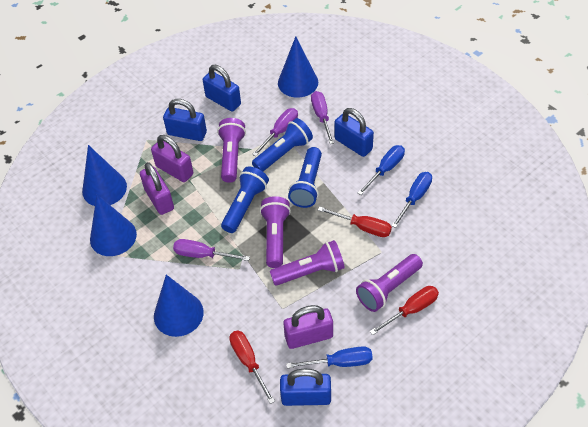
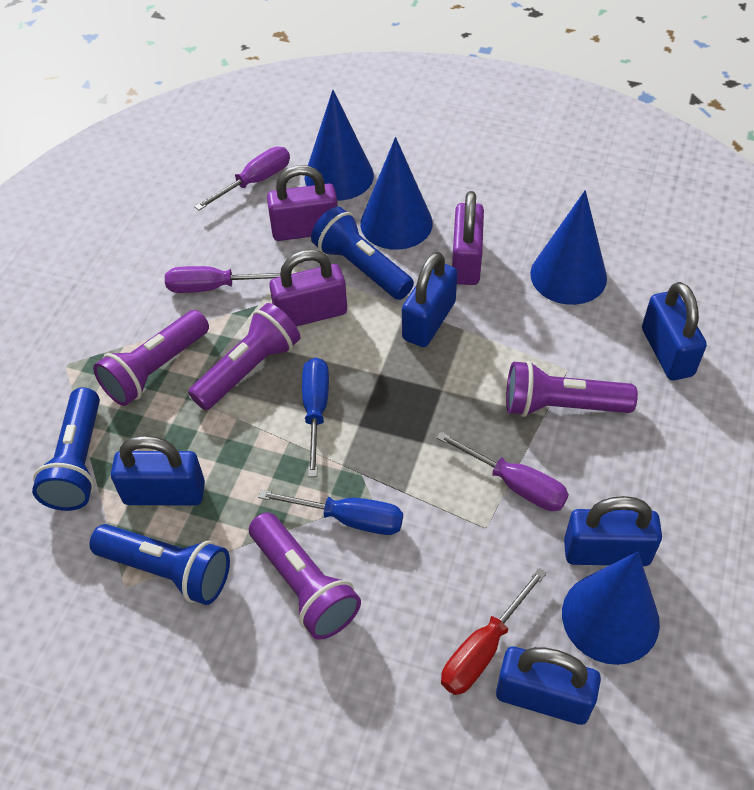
blue padlock: 4 -> 5
blue screwdriver: 3 -> 2
red screwdriver: 3 -> 1

